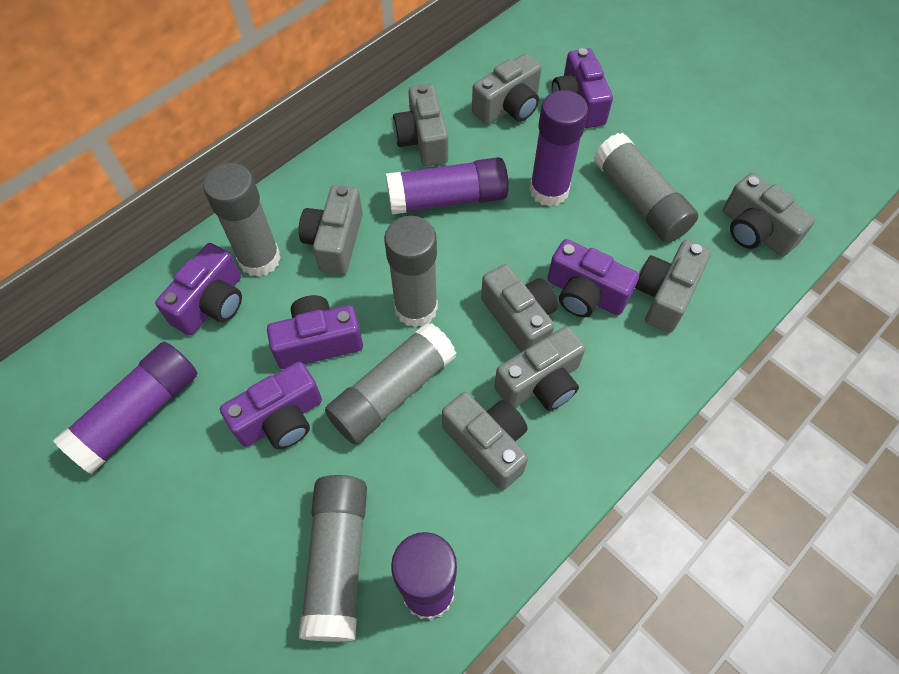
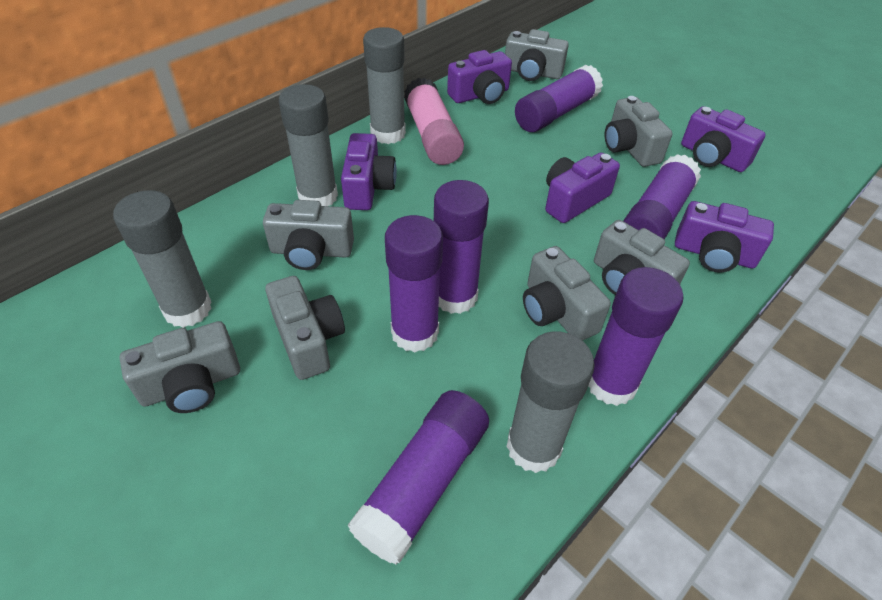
grey camera: 8 -> 7
grey glue stick: 5 -> 4
pink glue stick: 0 -> 1
purple glue stick: 4 -> 6

